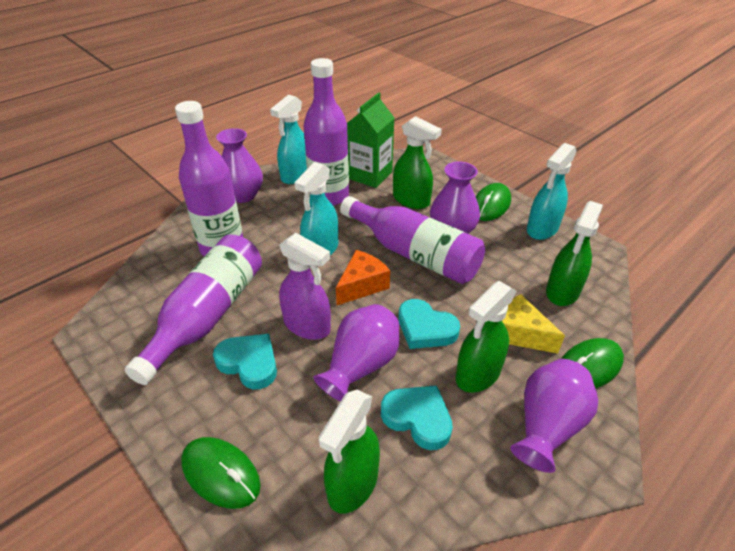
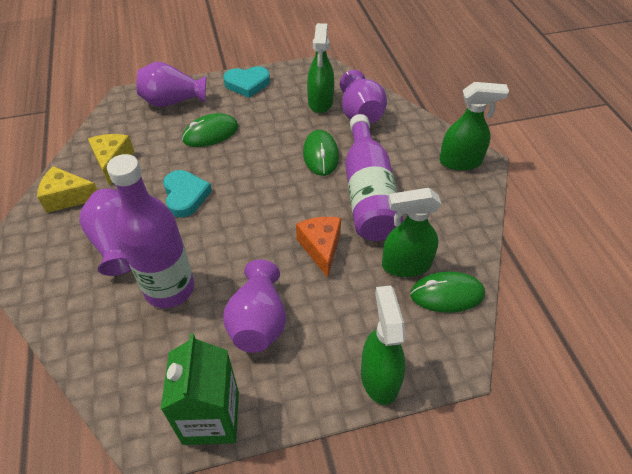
purple bottle: 4 -> 2
purple spray bottle: 1 -> 0
turquoise heart: 3 -> 2
turquoise spray bottle: 3 -> 0
yellow cheese: 1 -> 2

